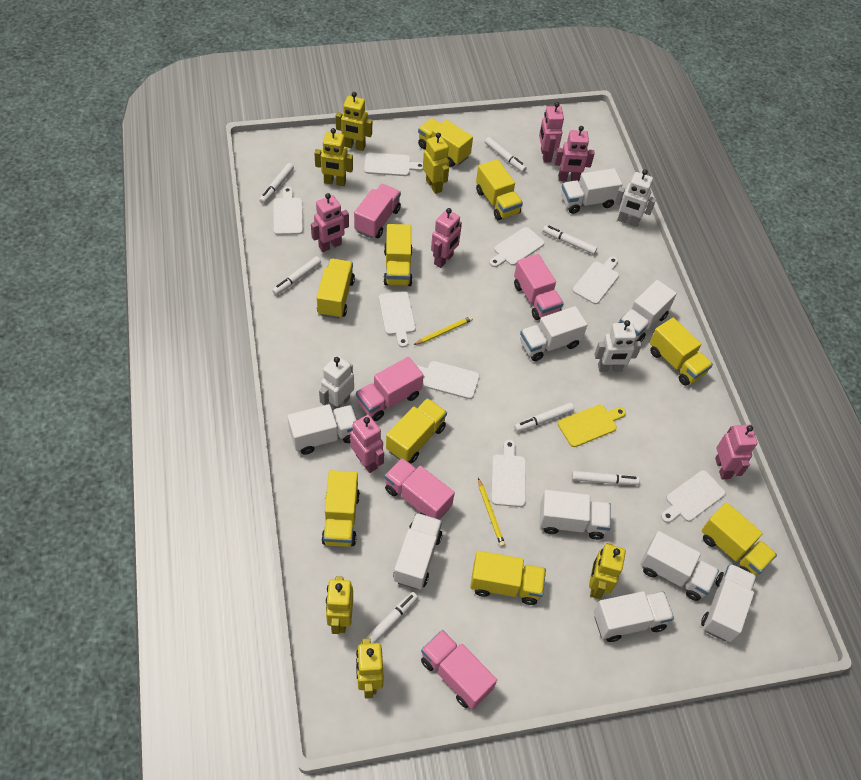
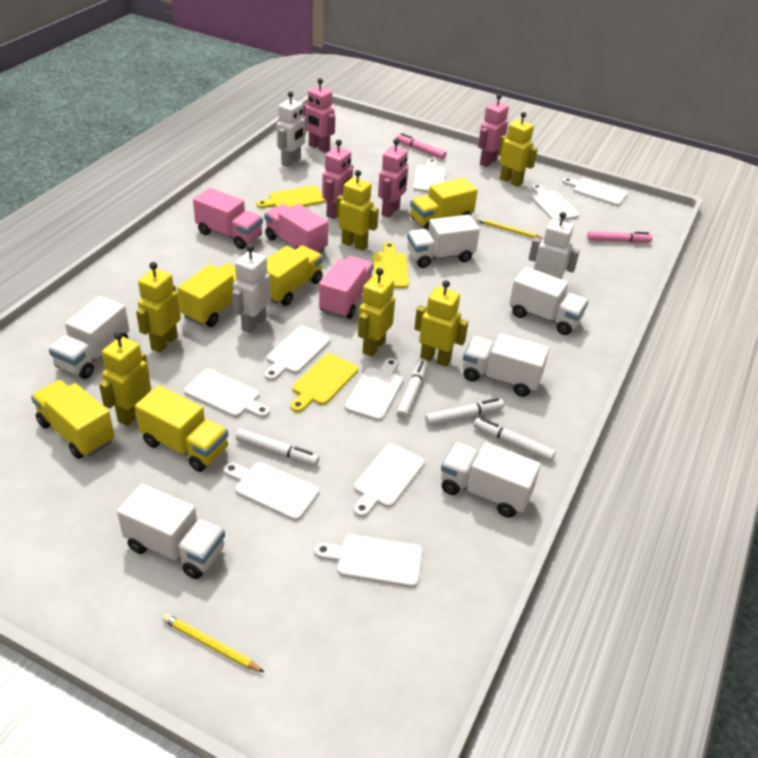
pink marker: 0 -> 2
pink robot: 6 -> 4
pink truck: 5 -> 3
white cutting board: 8 -> 9
white marker: 7 -> 4
white truck: 9 -> 6
yellow cutting board: 1 -> 3
yellow truck: 9 -> 5

